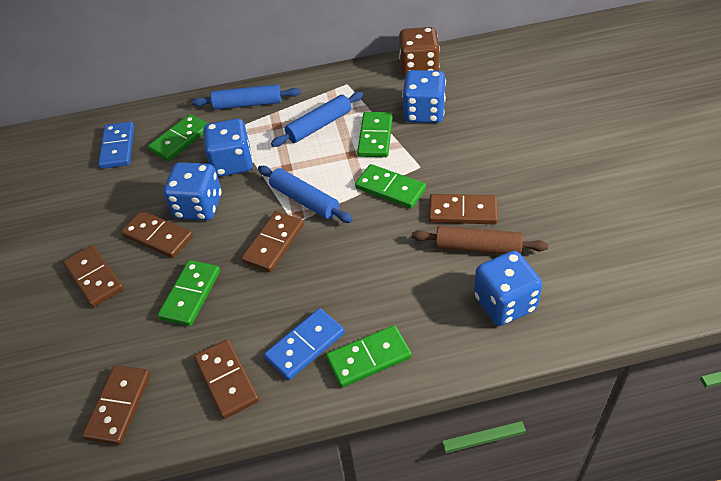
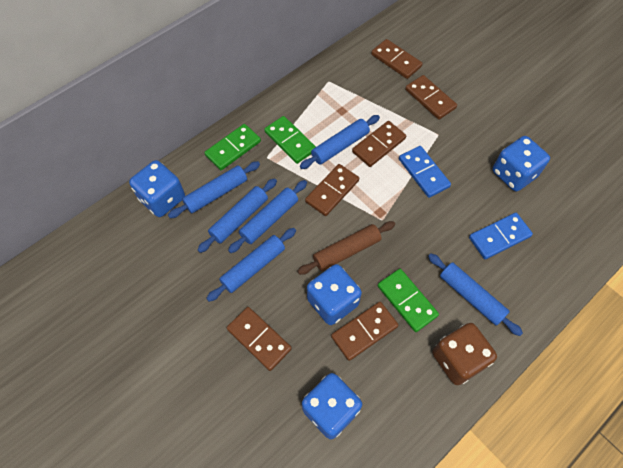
blue rolling pin: 3 -> 6
green domino: 5 -> 3

